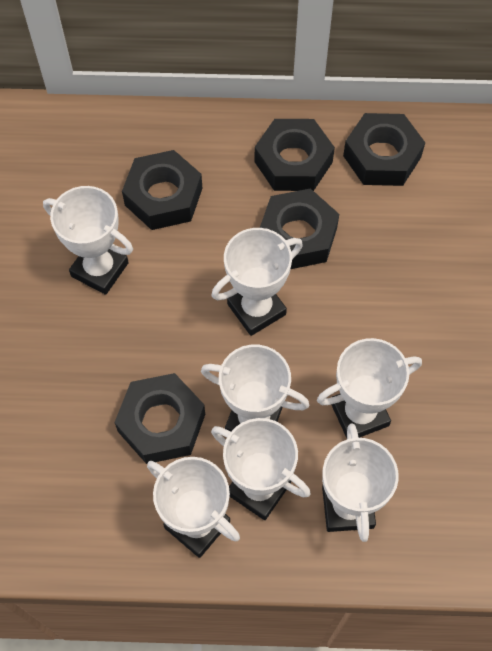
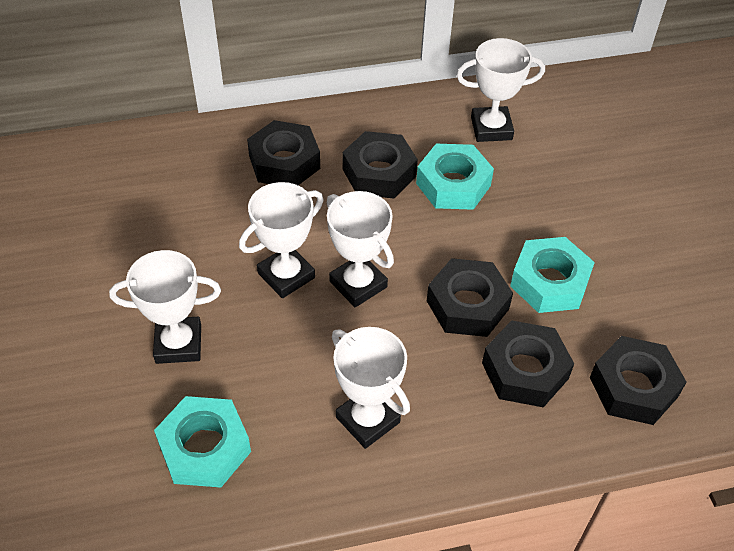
turquoise nut: 0 -> 3
white trophy: 7 -> 5

